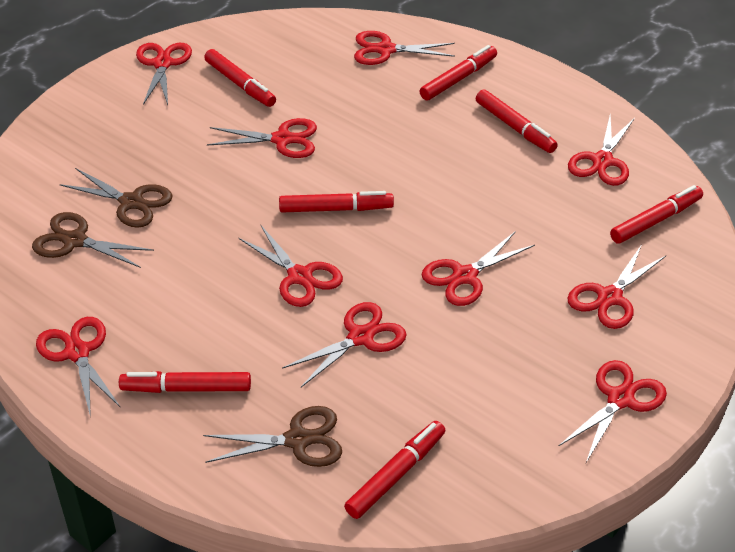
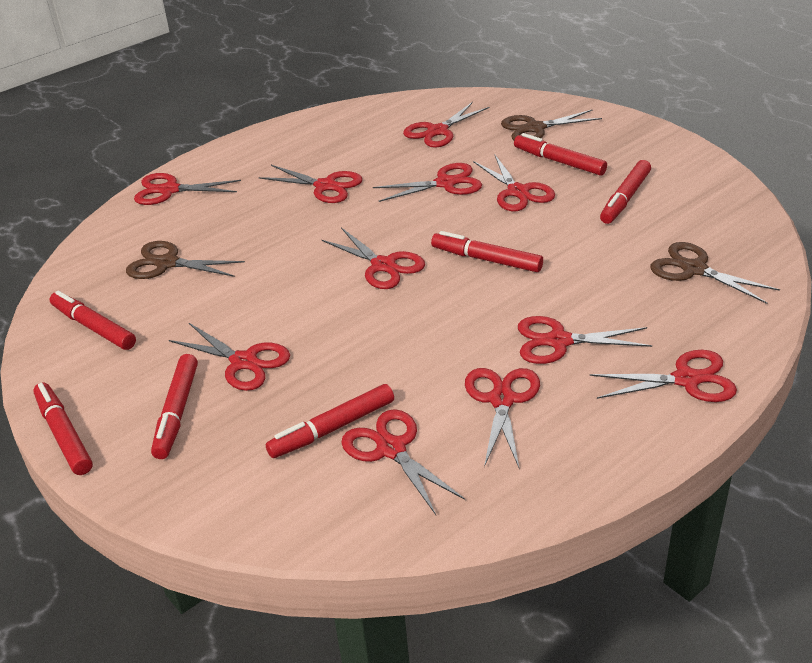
red scissors: 10 -> 11

